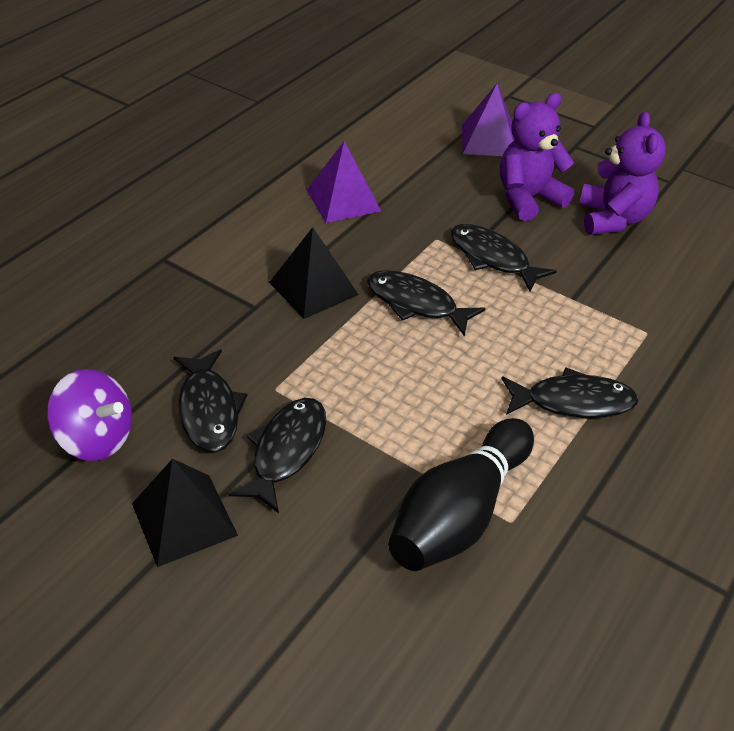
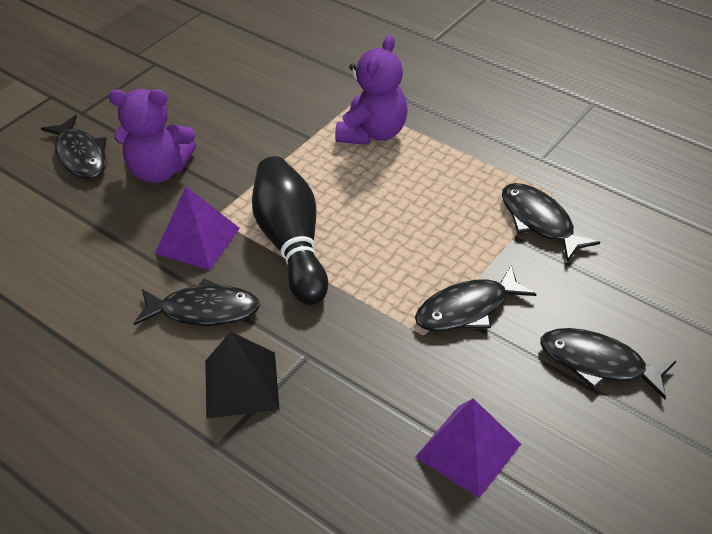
black pyramid: 2 -> 1
purple spinning top: 1 -> 0

